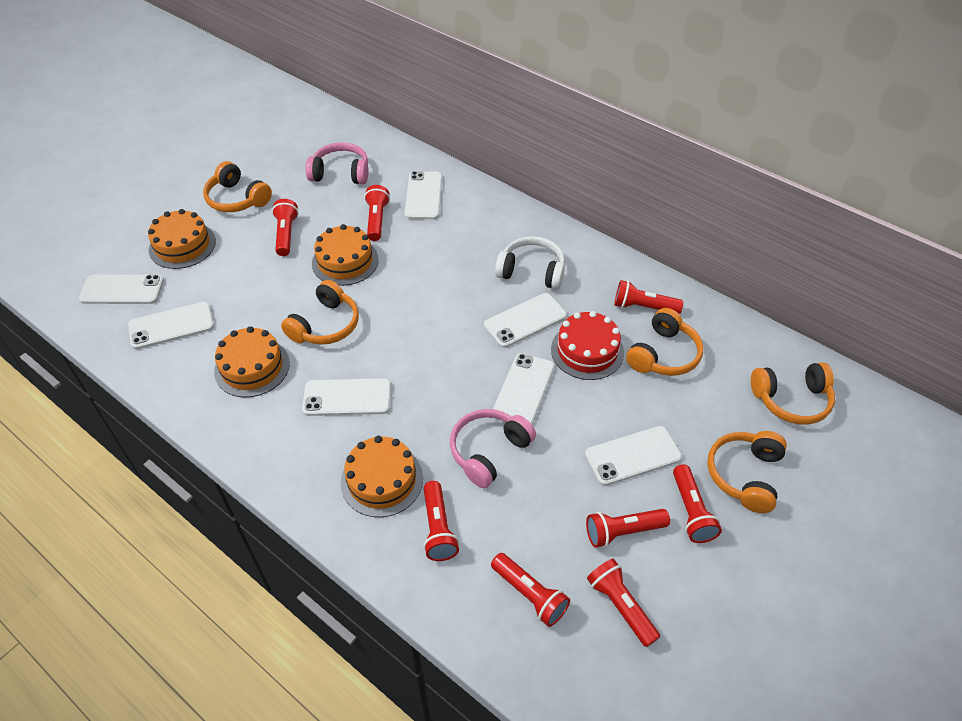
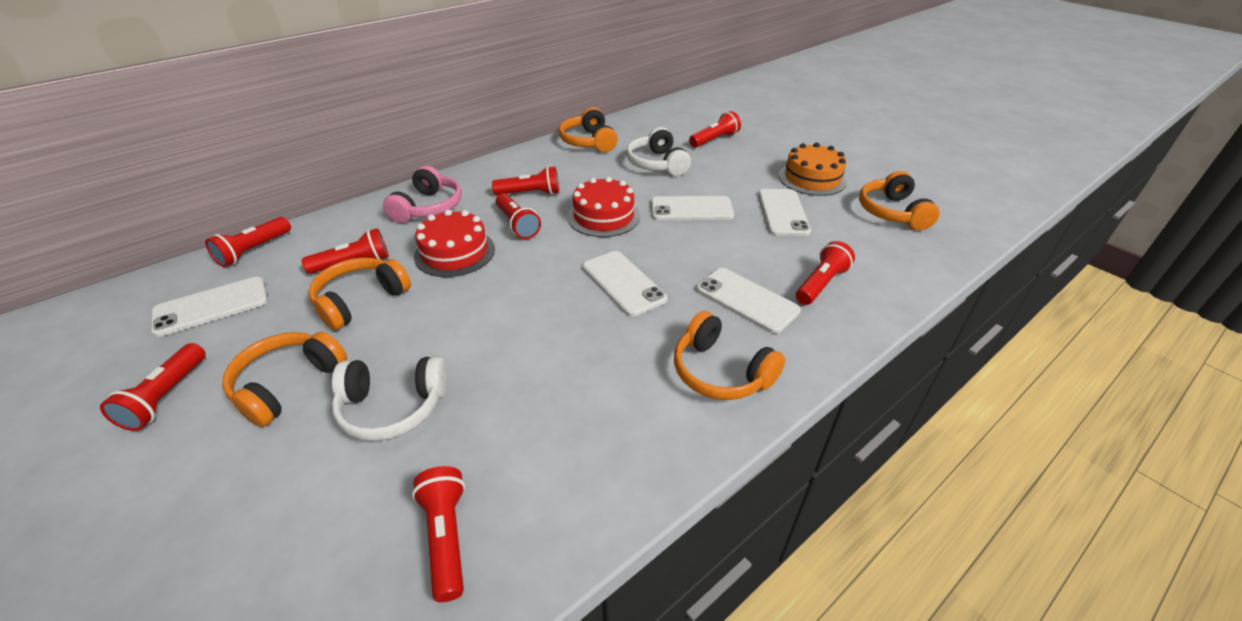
orange cake: 4 -> 1
pink headphones: 2 -> 1
red cake: 1 -> 2
white headphones: 1 -> 2
white phone: 7 -> 5

